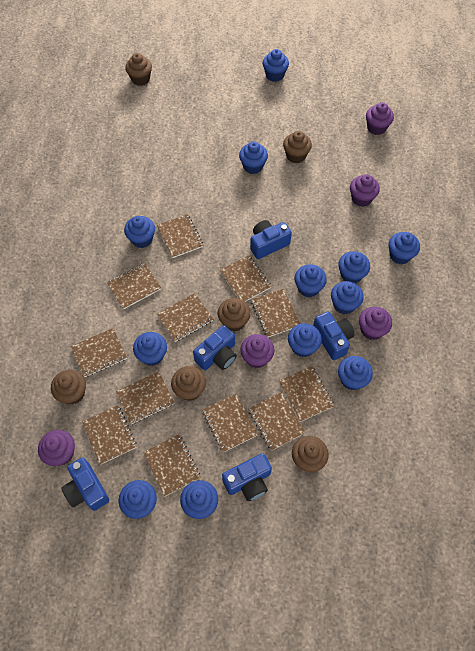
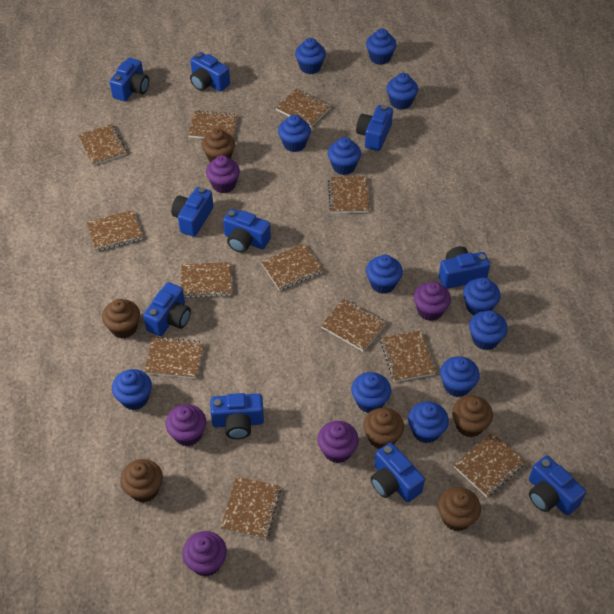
blue camera: 5 -> 10

